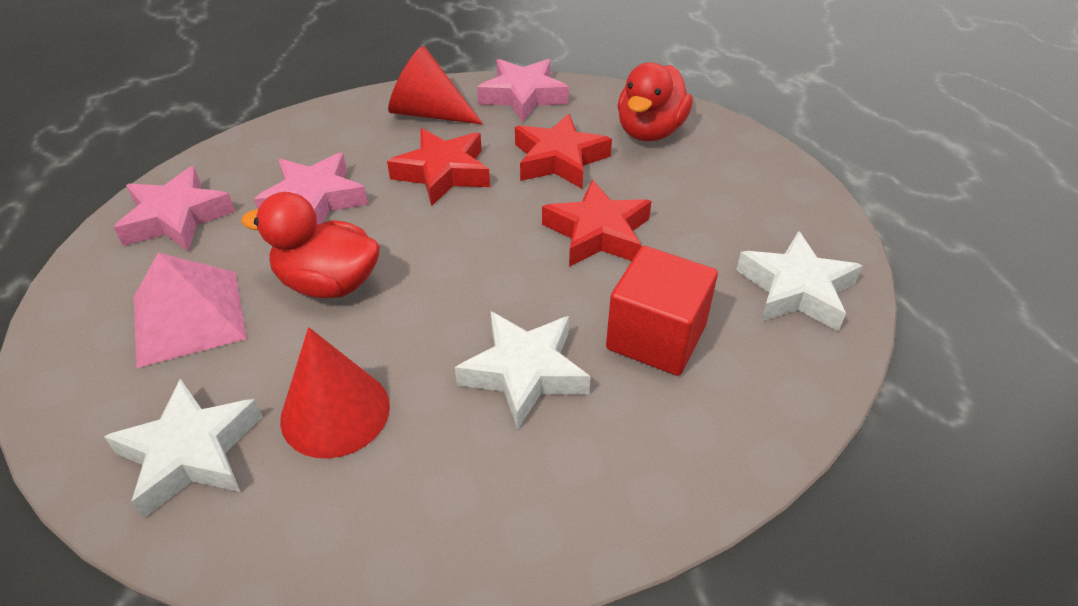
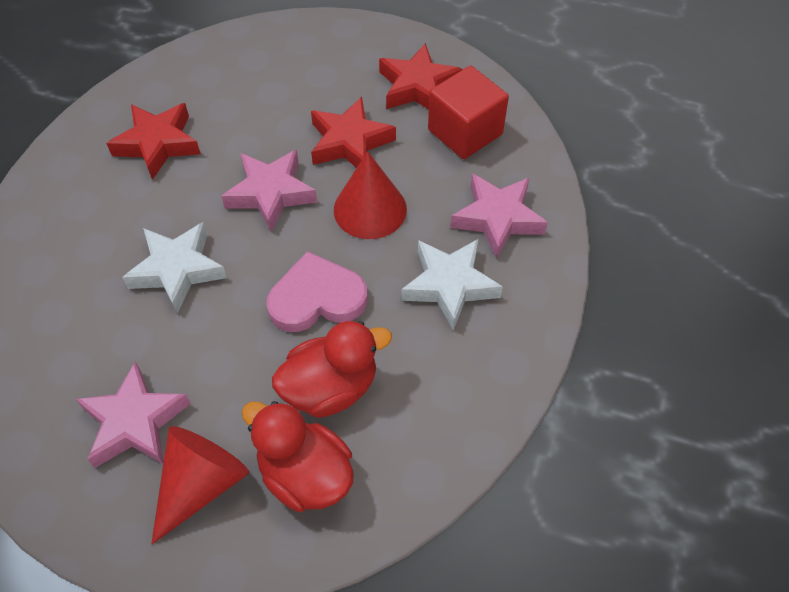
pink heart: 0 -> 1
pink pyramid: 1 -> 0
white star: 3 -> 2

